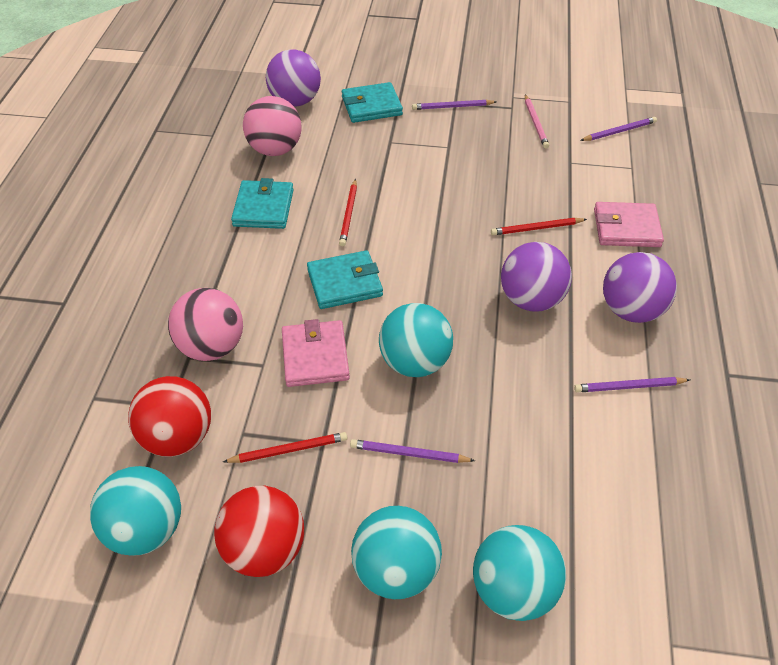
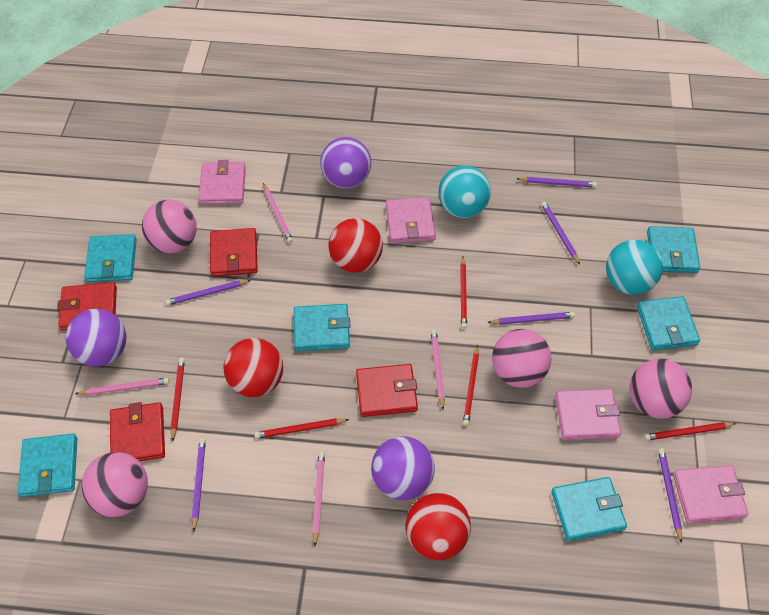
pink ball: 2 -> 4
pink pencil: 1 -> 4
pink wallet: 2 -> 4
purple pencil: 4 -> 6
red ball: 2 -> 3
red pencil: 3 -> 5
red wallet: 0 -> 4
turquoise ball: 4 -> 2
turquoise wallet: 3 -> 6

